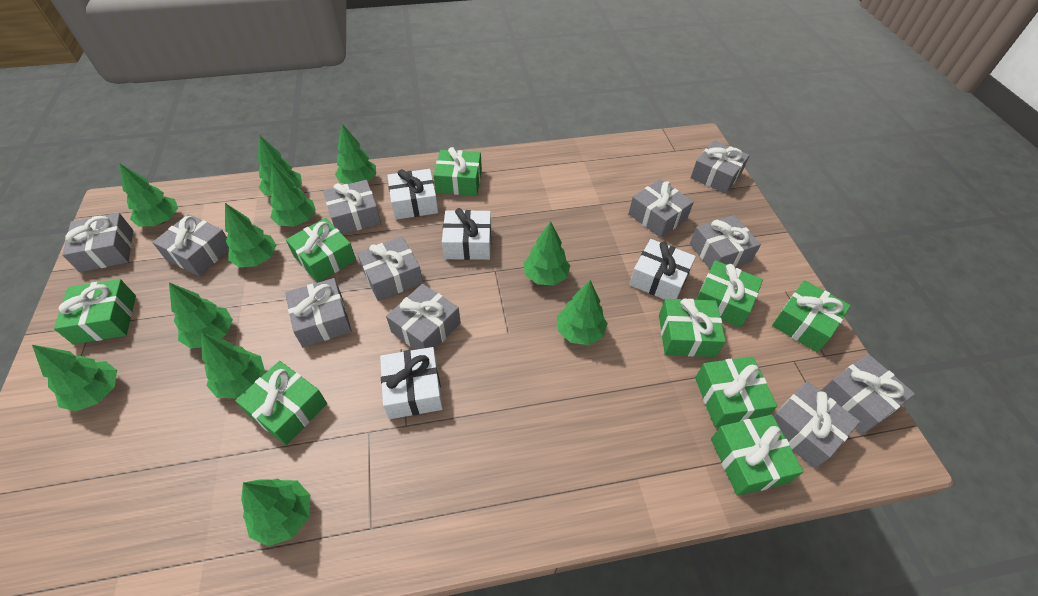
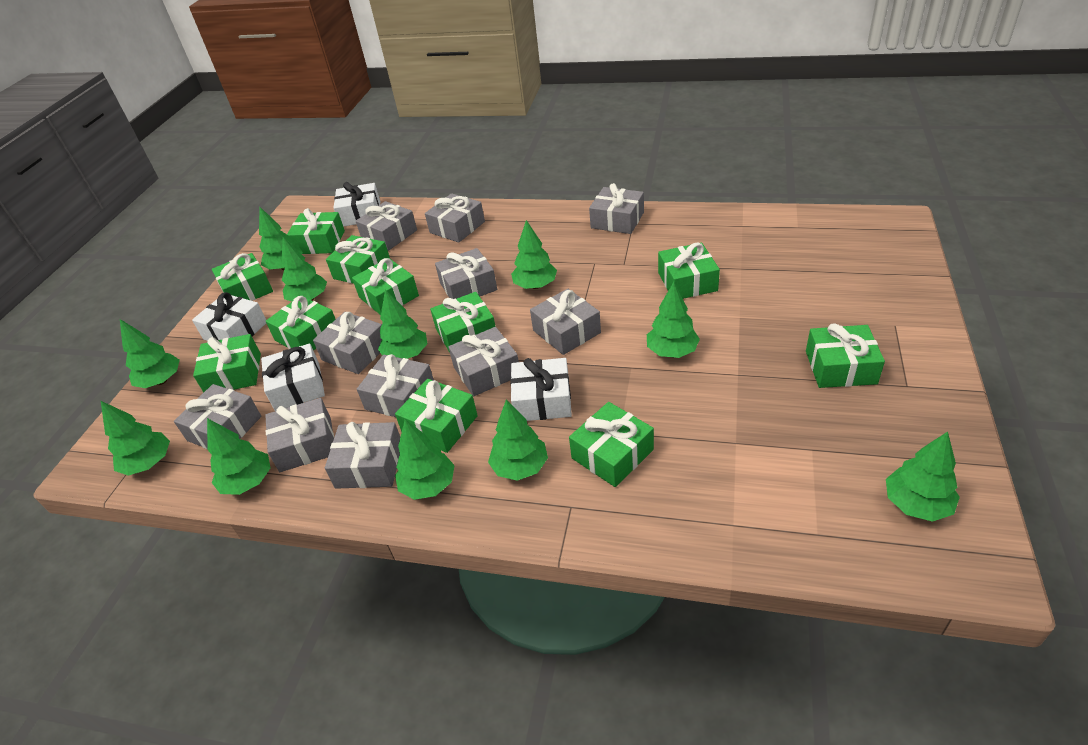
green gift: 9 -> 11

